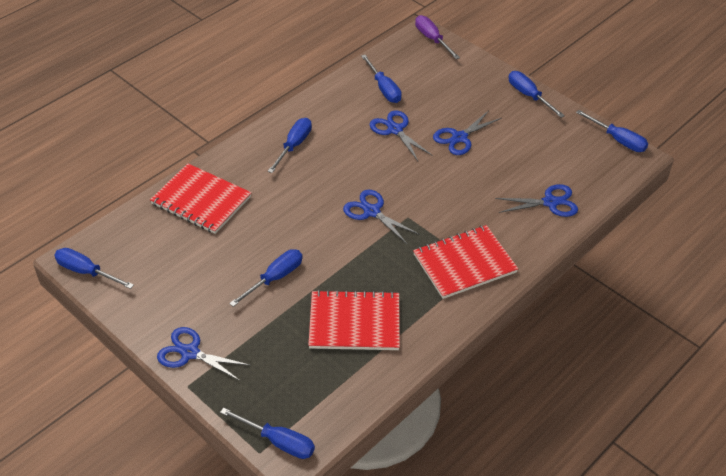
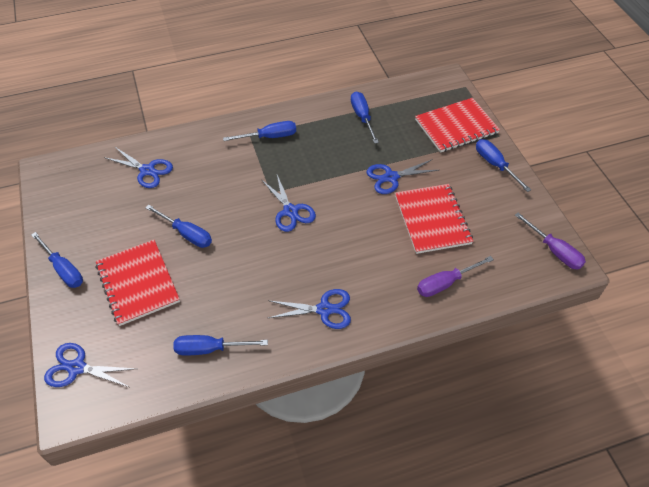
blue screwdriver: 7 -> 6
purple screwdriver: 1 -> 2

